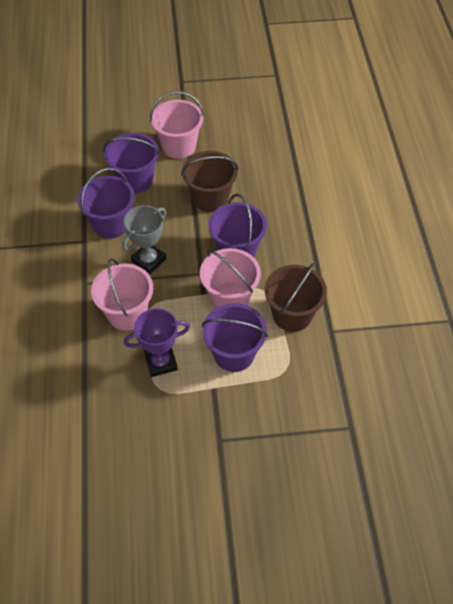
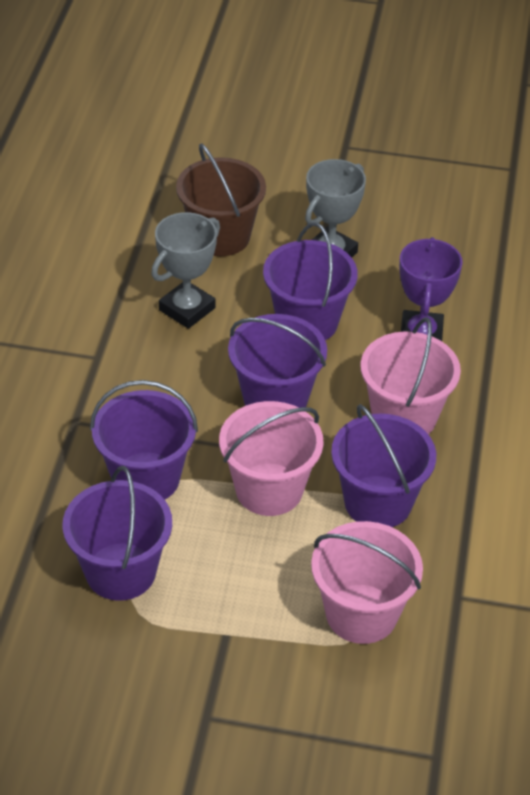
brown bucket: 2 -> 1
grey trophy: 1 -> 2
purple bucket: 4 -> 5

